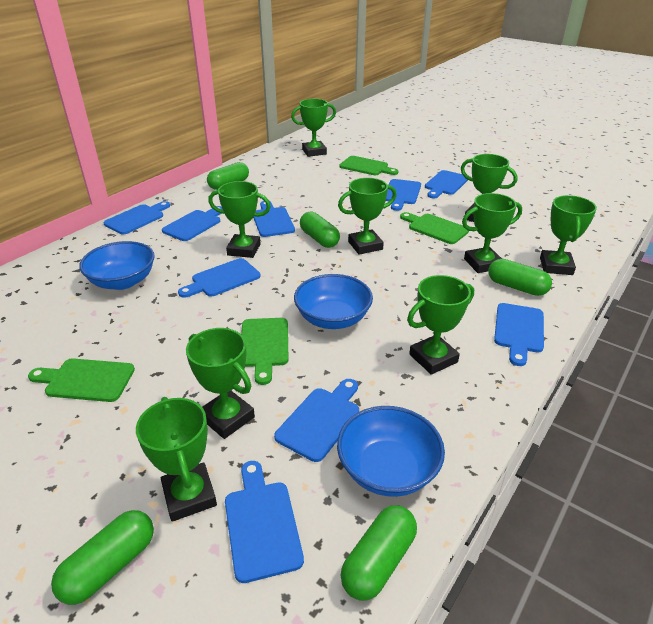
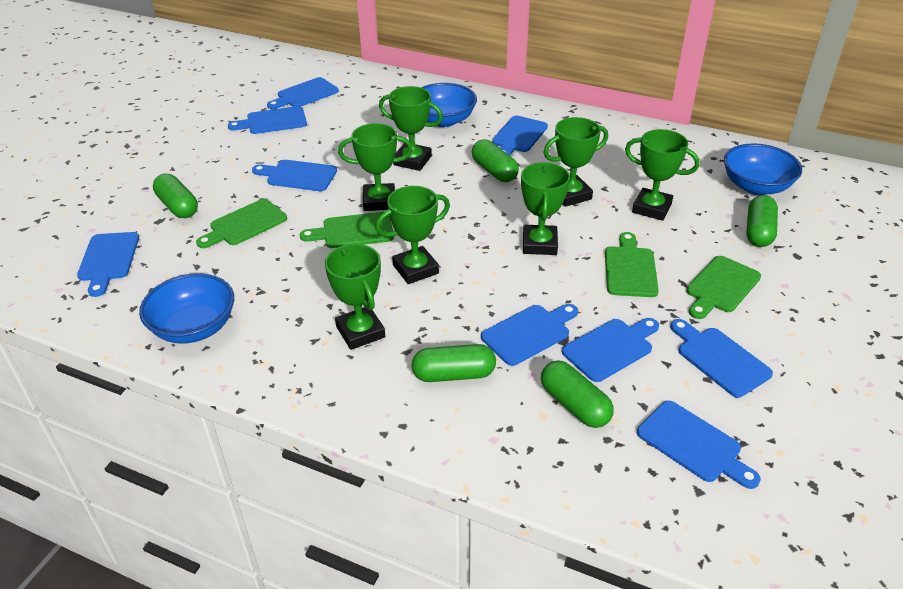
green trophy: 9 -> 7

